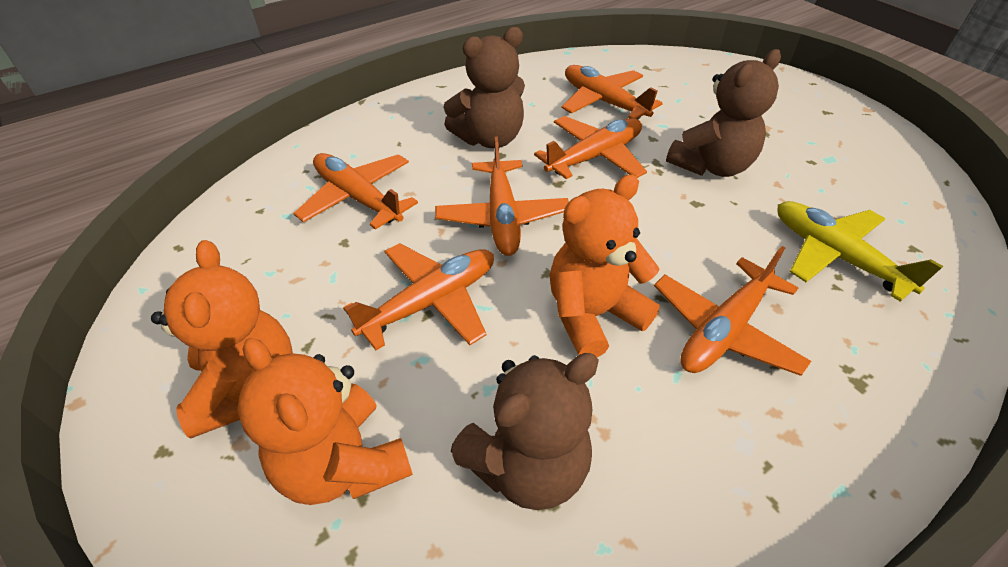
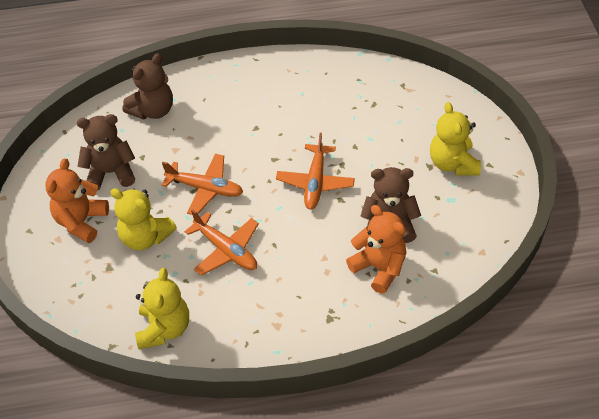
orange plane: 6 -> 3
orange teddy bear: 3 -> 2
yellow plane: 1 -> 0
yellow teddy bear: 0 -> 3

